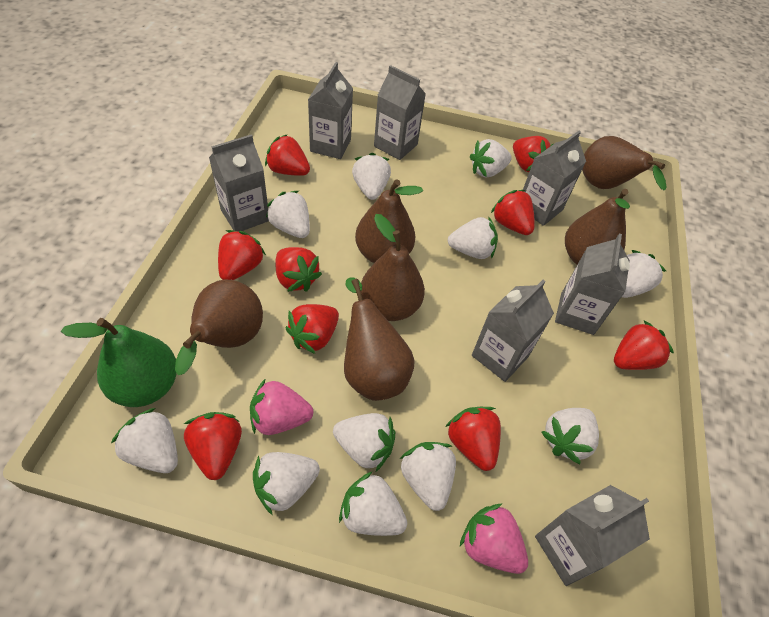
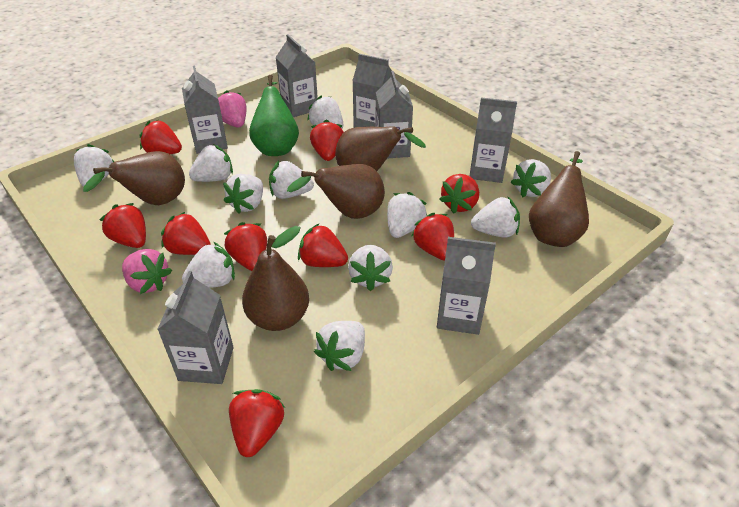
brown pear: 6 -> 5

